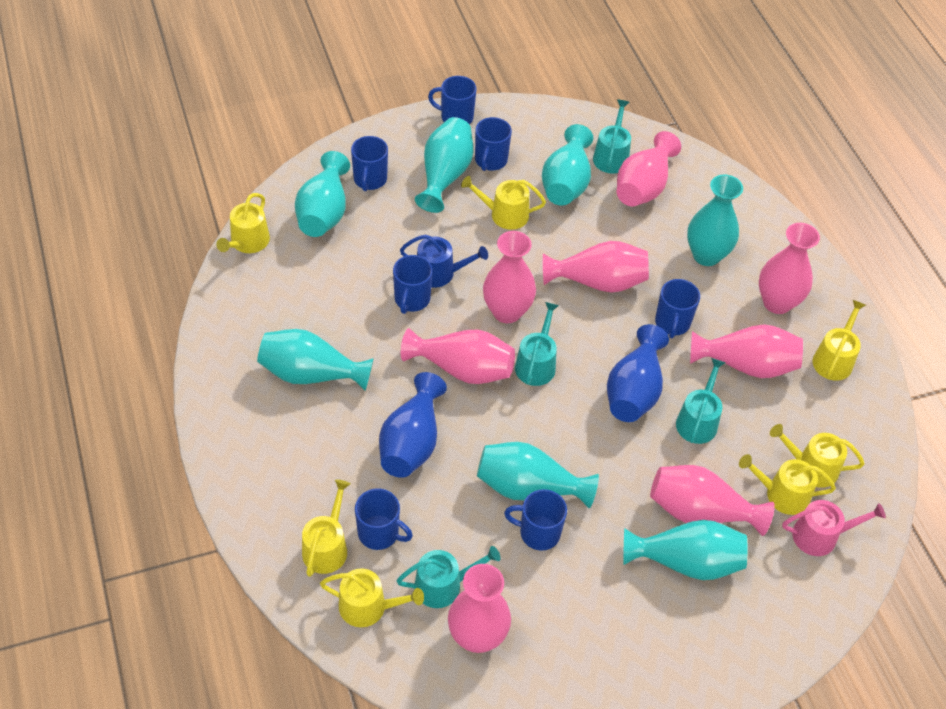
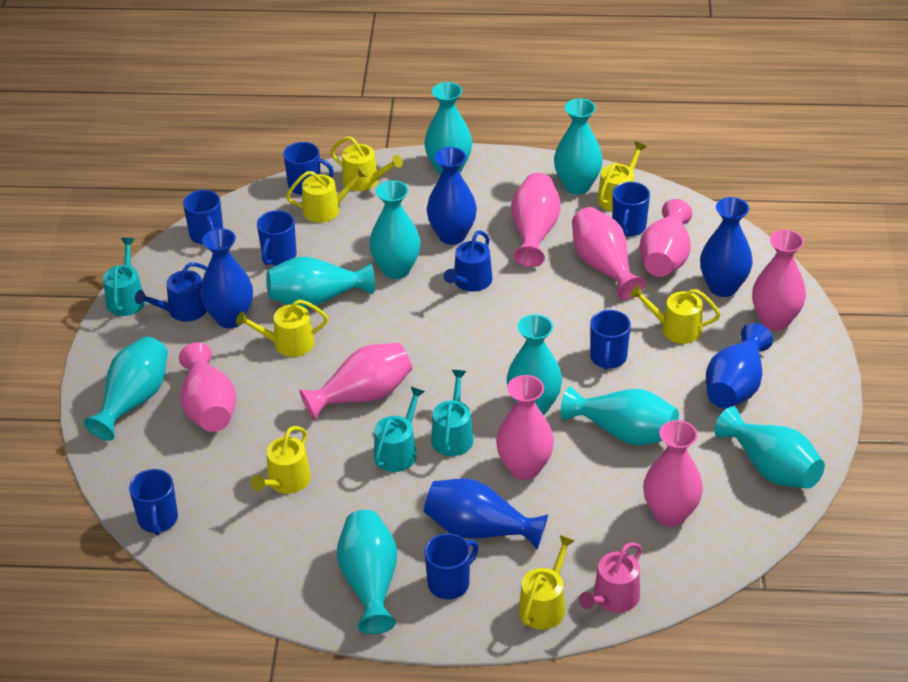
blue vase: 2 -> 5
blue watering can: 1 -> 2
turquoise vase: 7 -> 9
turquoise watering can: 4 -> 3

